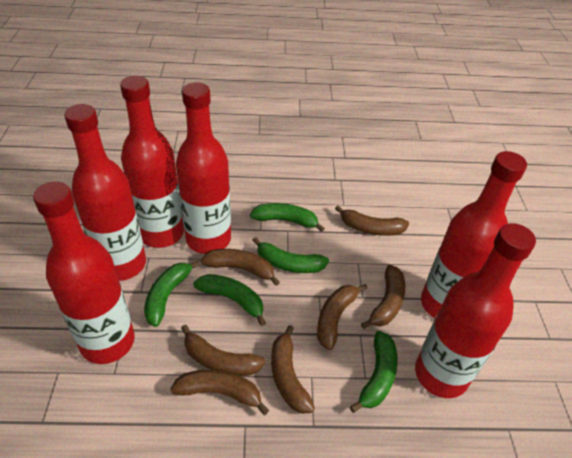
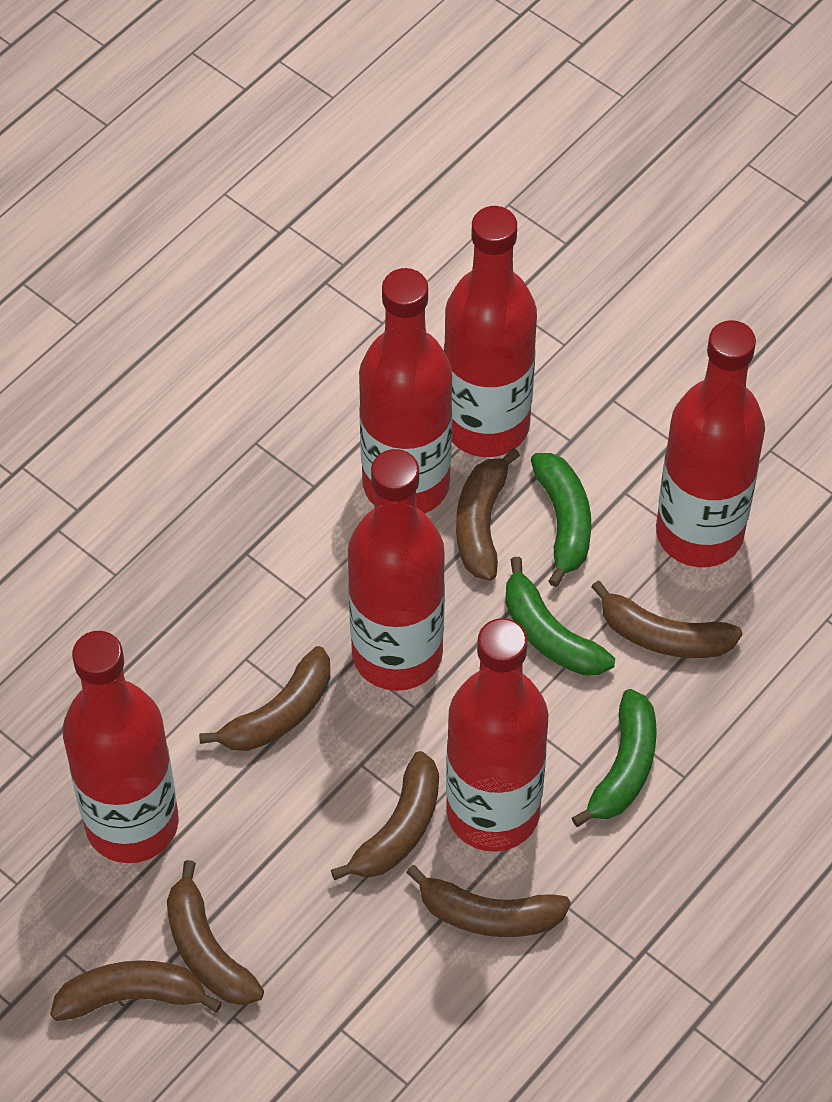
green banana: 5 -> 3

